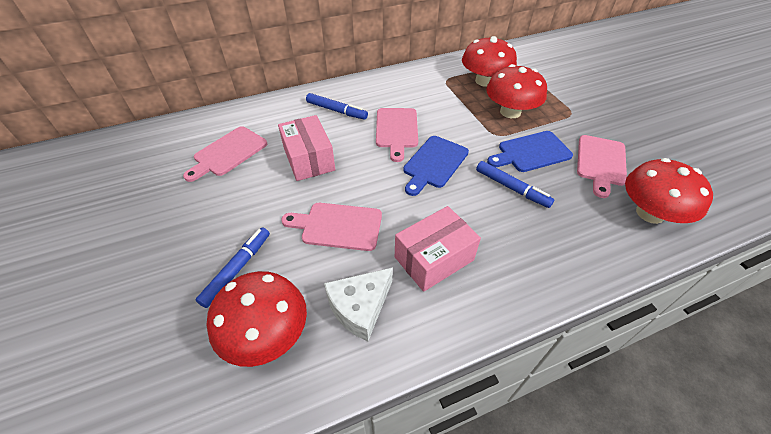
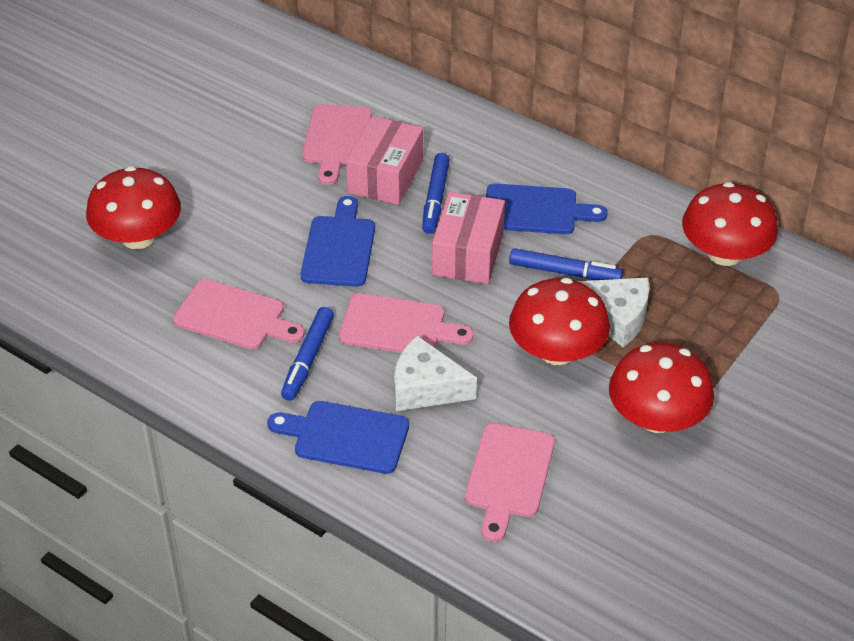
blue cutting board: 2 -> 3
white cheese: 1 -> 2

